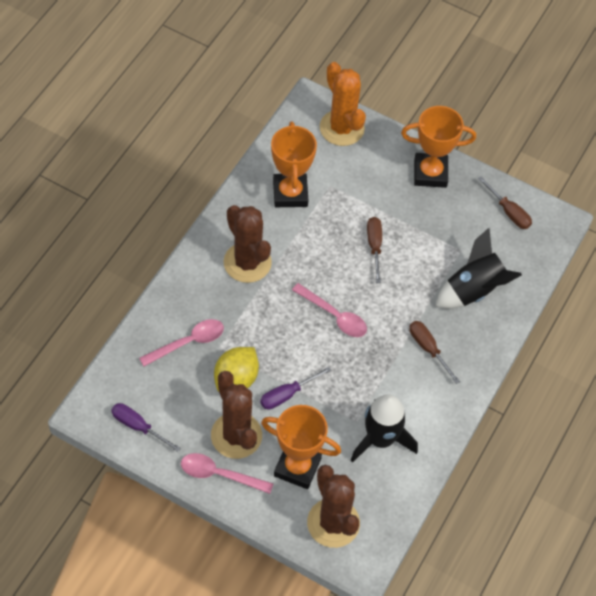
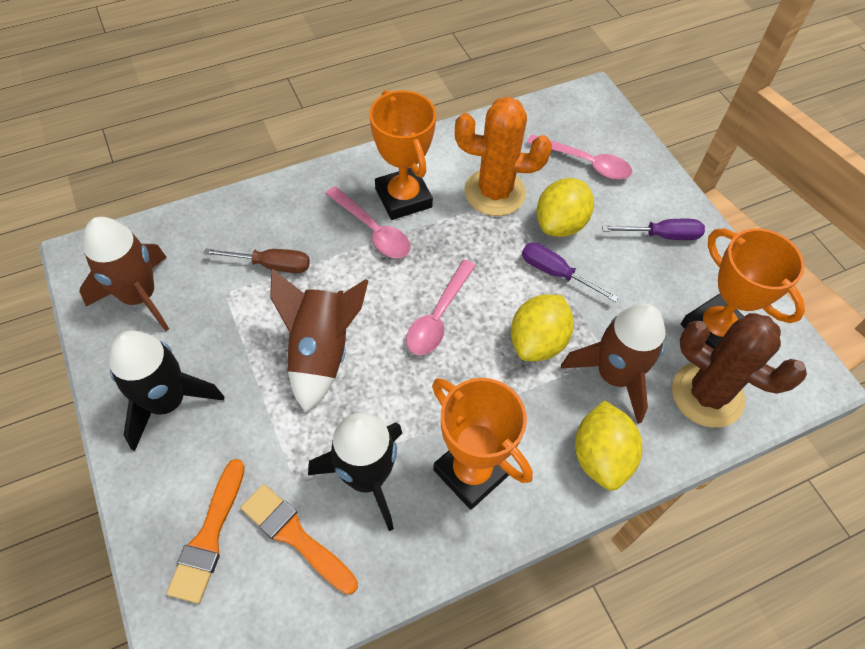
brown cactus: 3 -> 1
brown rocket: 0 -> 3
brown screwdriver: 3 -> 1
orange brush: 0 -> 2
yellow lemon: 1 -> 3

